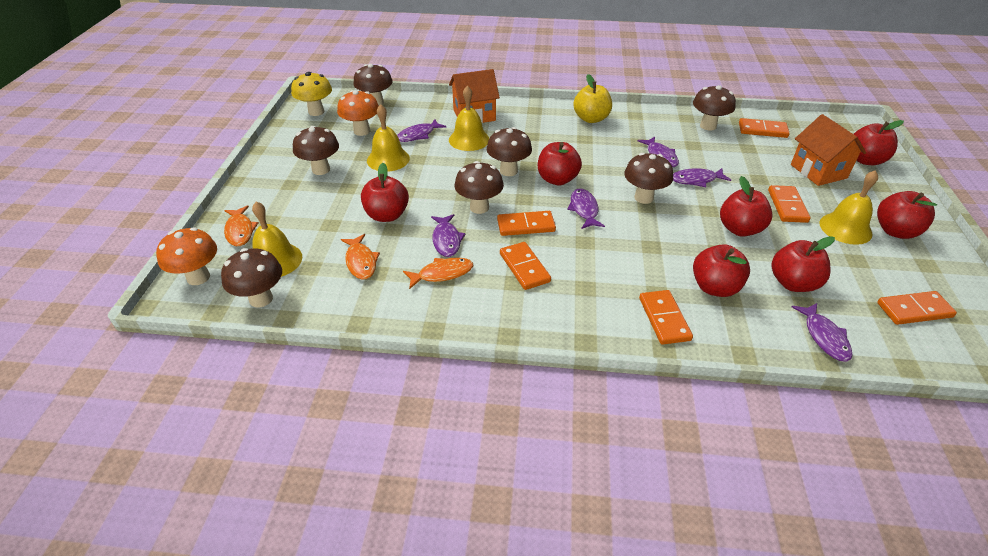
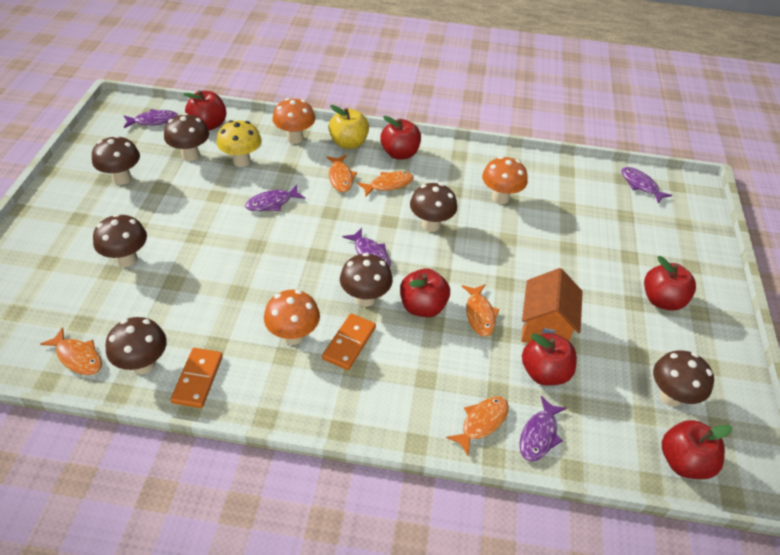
orange domino: 6 -> 2
orange fish: 3 -> 5
orange house: 2 -> 1
orange mushroom: 2 -> 3
purple fish: 6 -> 5
red apple: 7 -> 6
yellow bell: 4 -> 0

